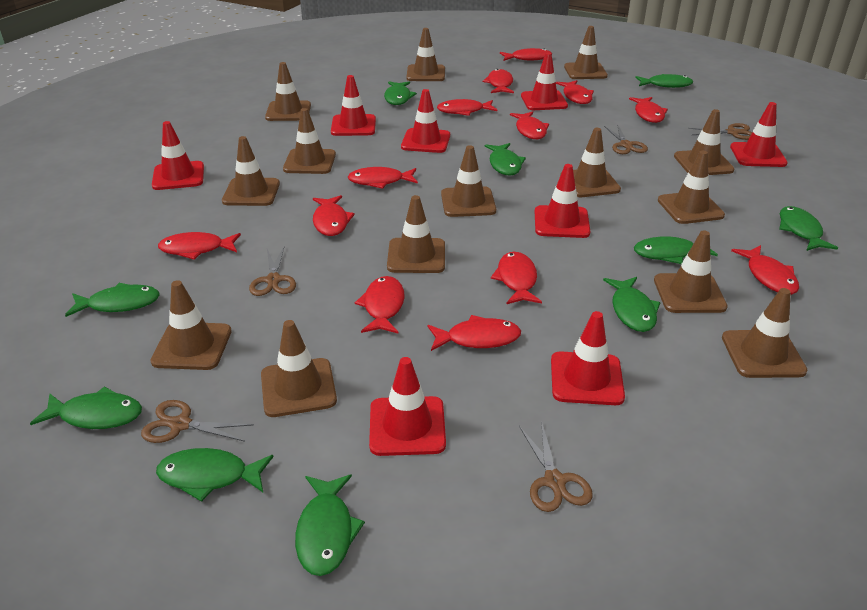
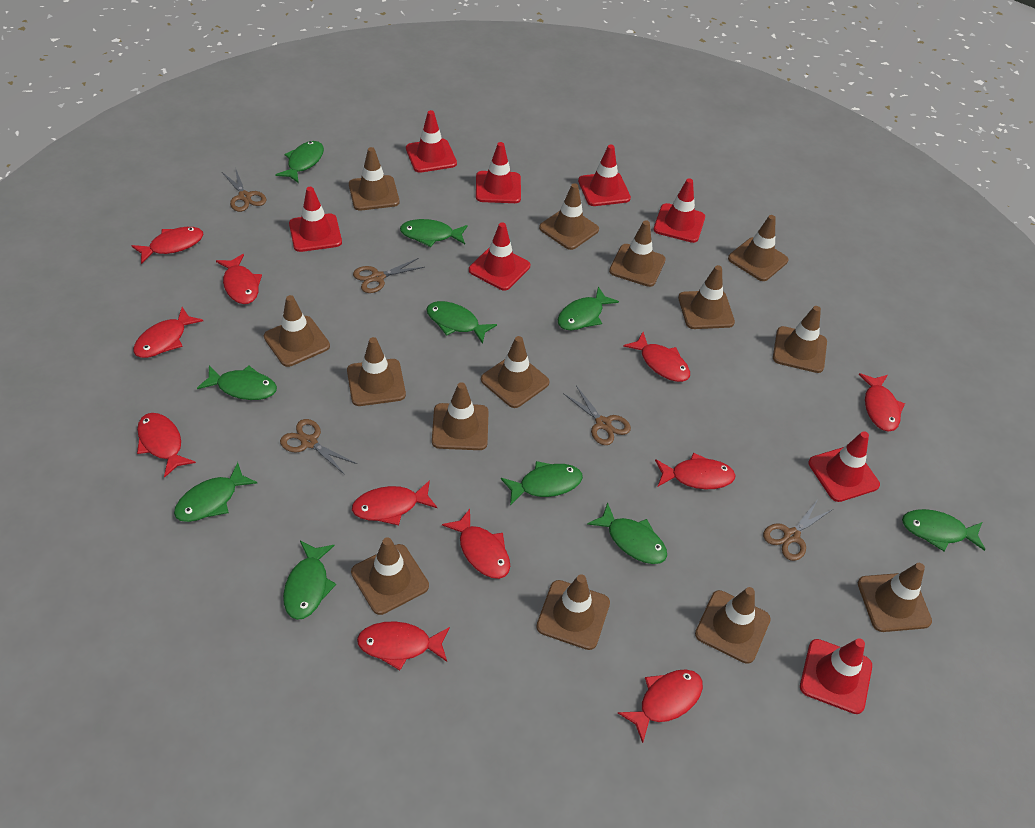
red fish: 13 -> 11

